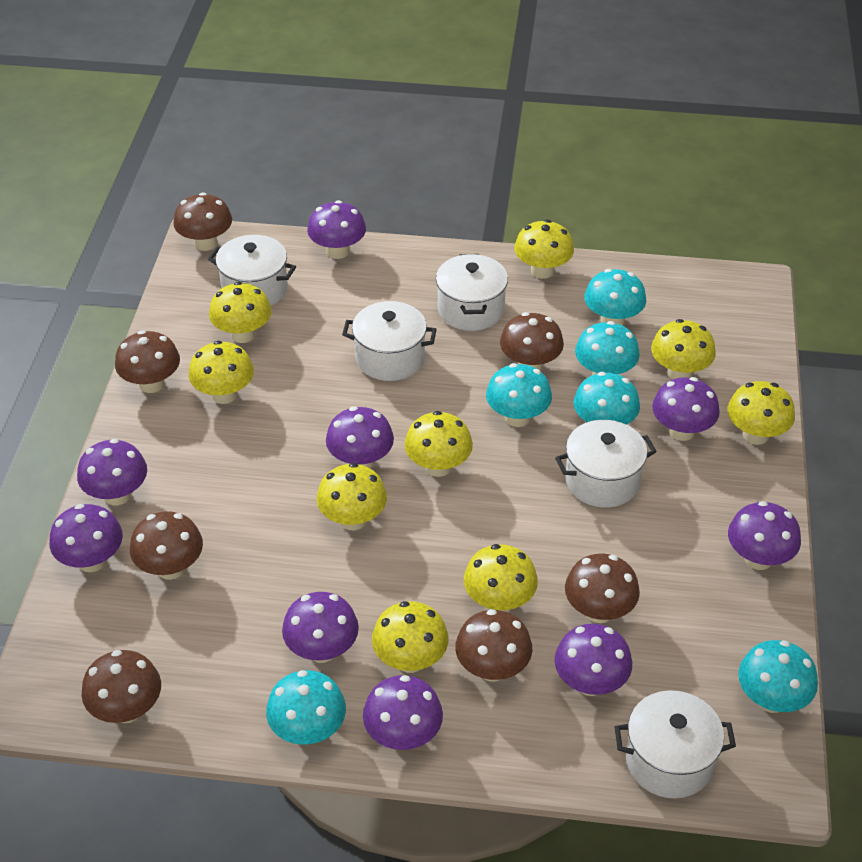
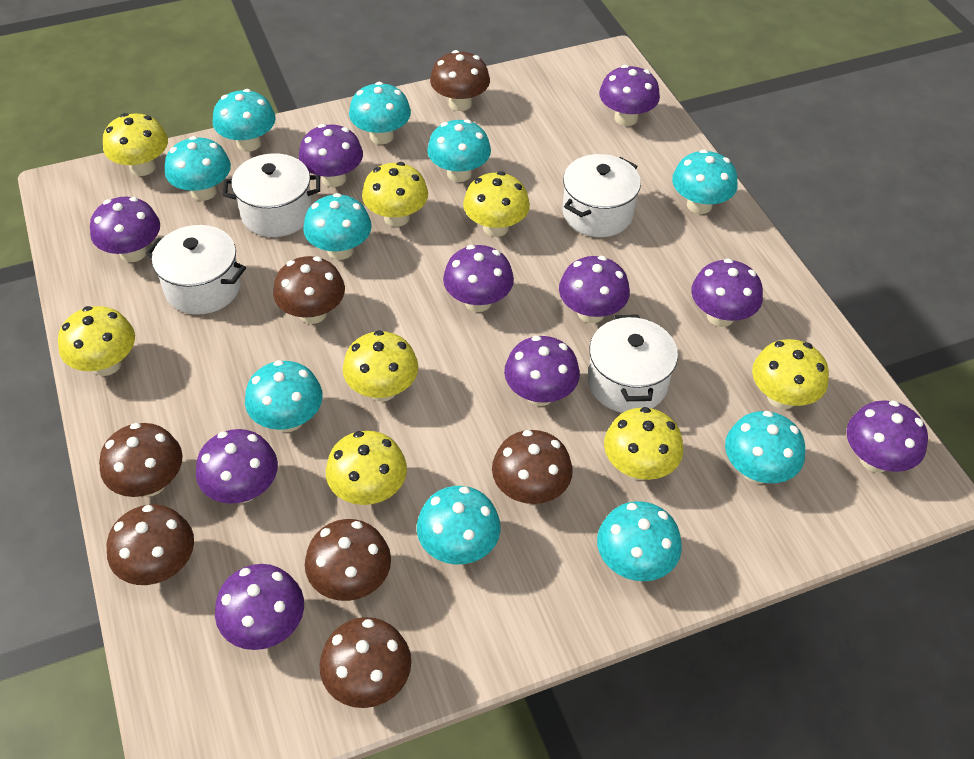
purple mushroom: 9 -> 10
turquoise mushroom: 6 -> 10
white pot: 5 -> 4
yellow mushroom: 9 -> 8

